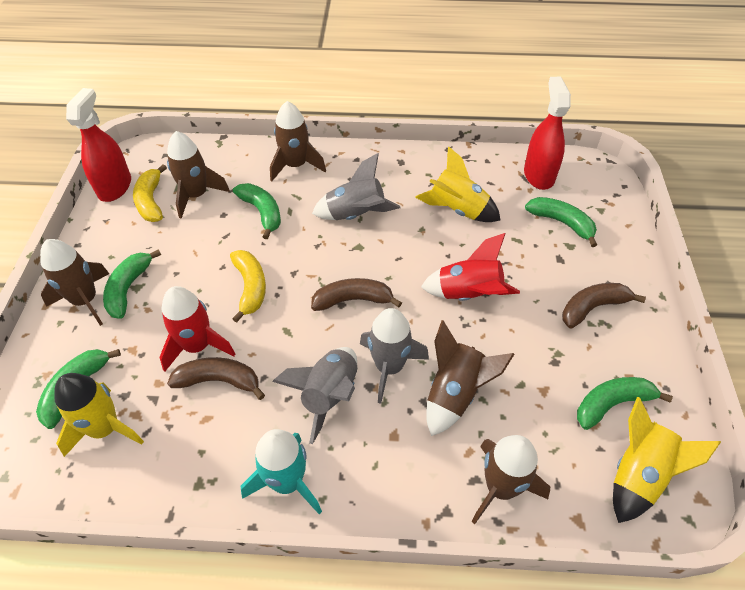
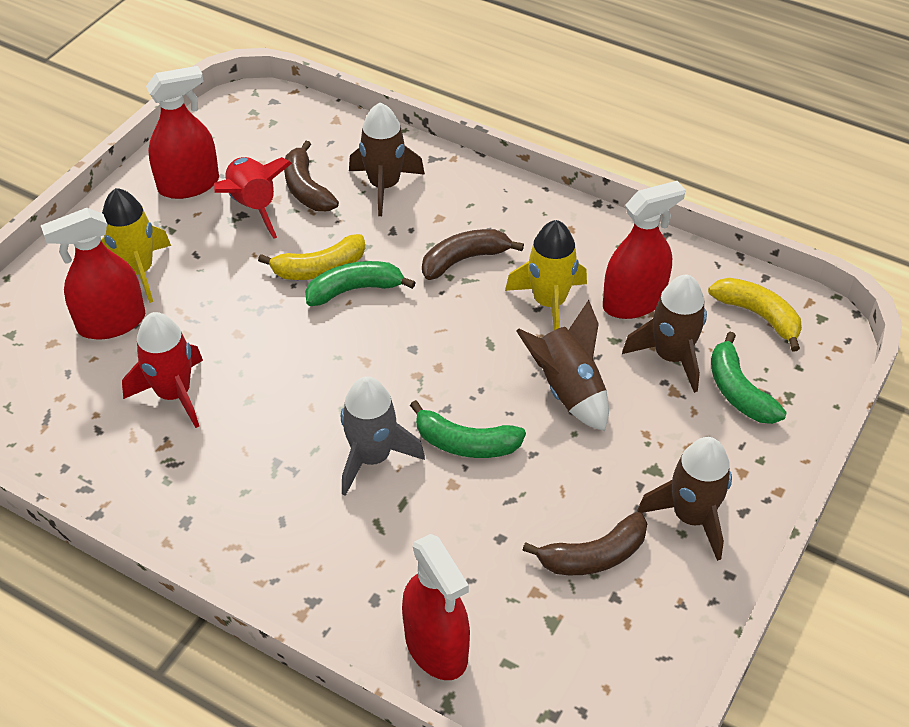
brown rocket: 5 -> 4
green banana: 5 -> 3
grey rocket: 3 -> 1
red spray bottle: 2 -> 4
turquoise rocket: 1 -> 0
yellow rocket: 3 -> 2

